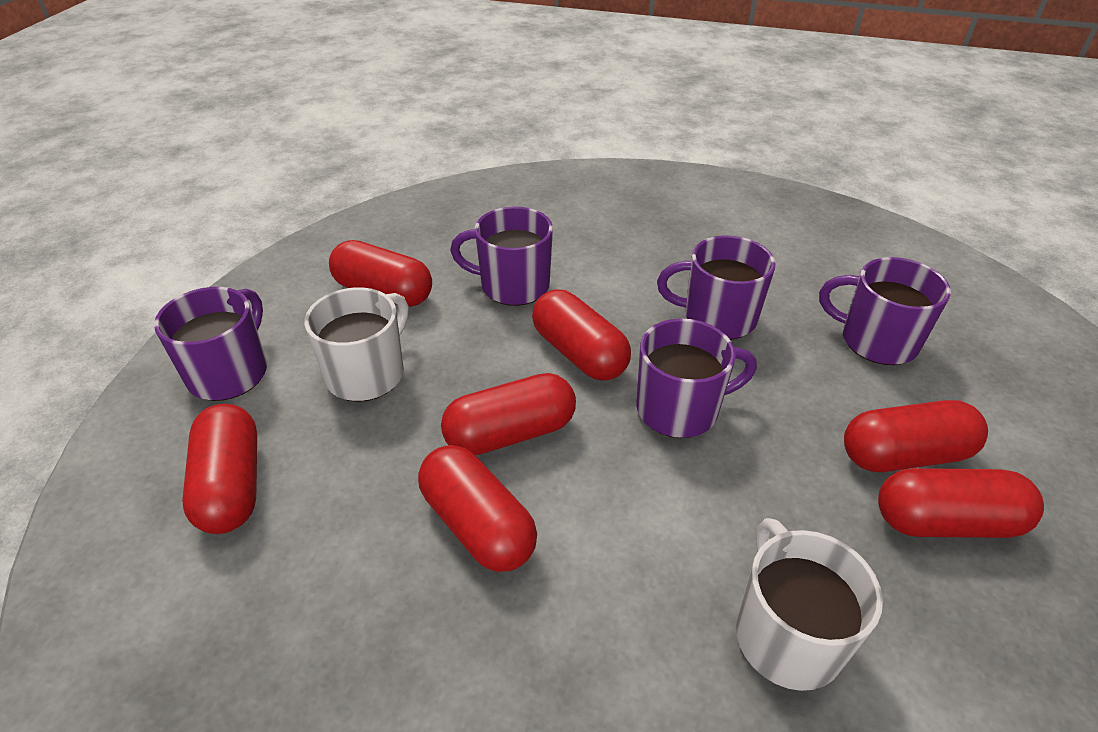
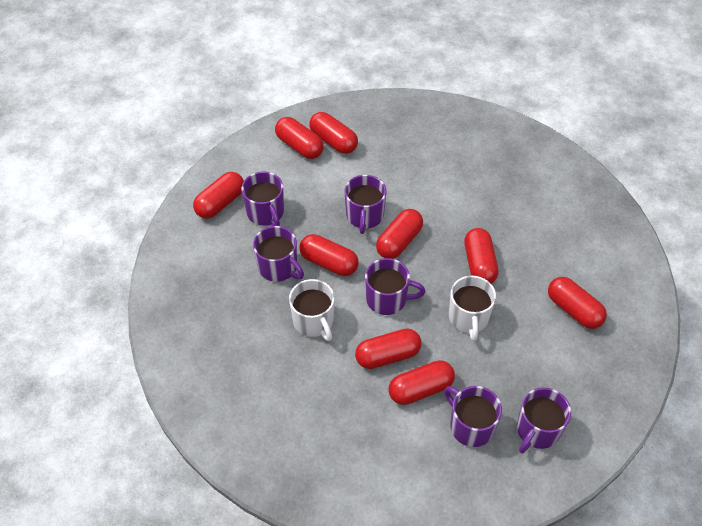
purple mug: 5 -> 6
red capsule: 7 -> 9

